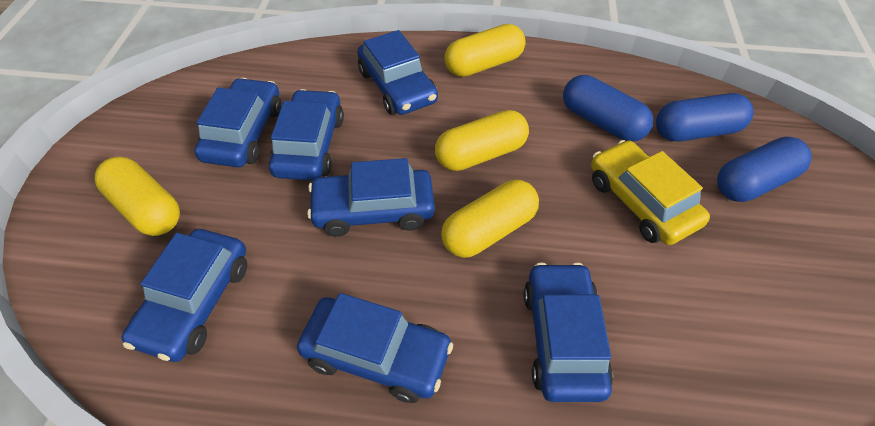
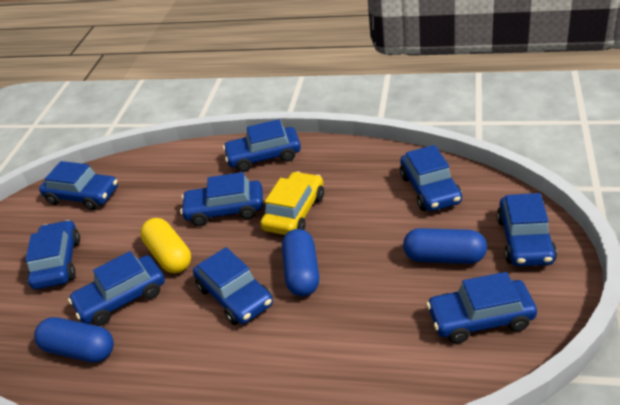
blue car: 7 -> 9
yellow capsule: 4 -> 1

